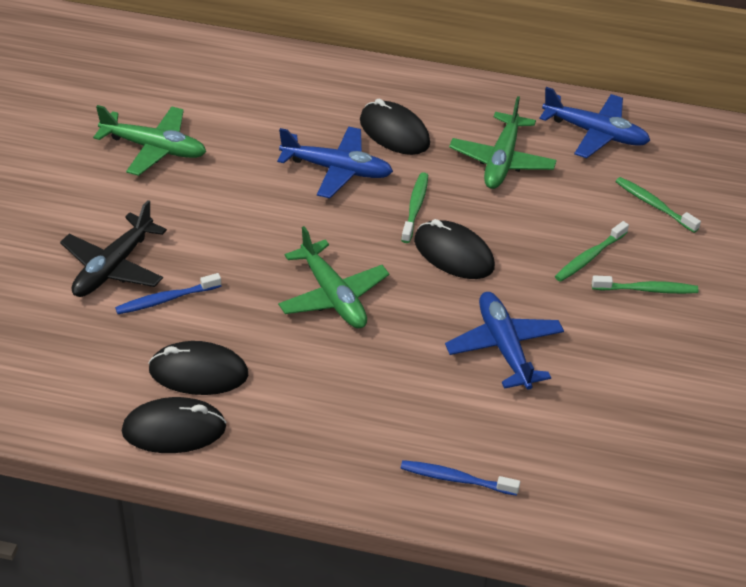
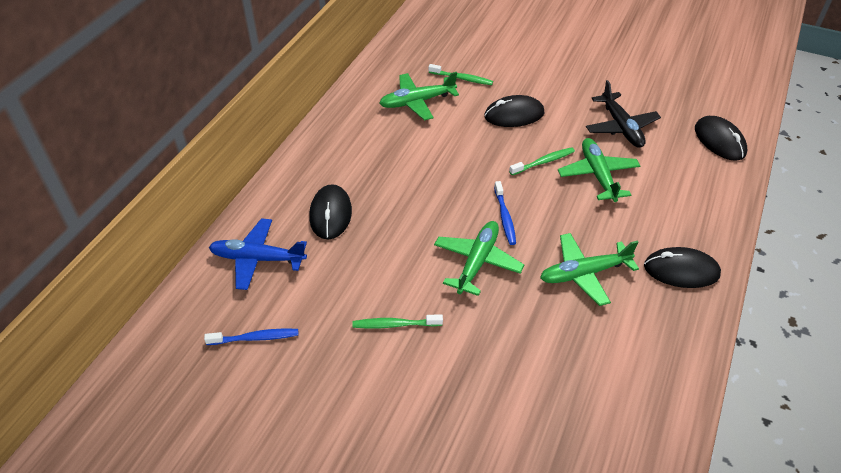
blue plane: 3 -> 1
green plane: 3 -> 4
green toothbrush: 4 -> 3

